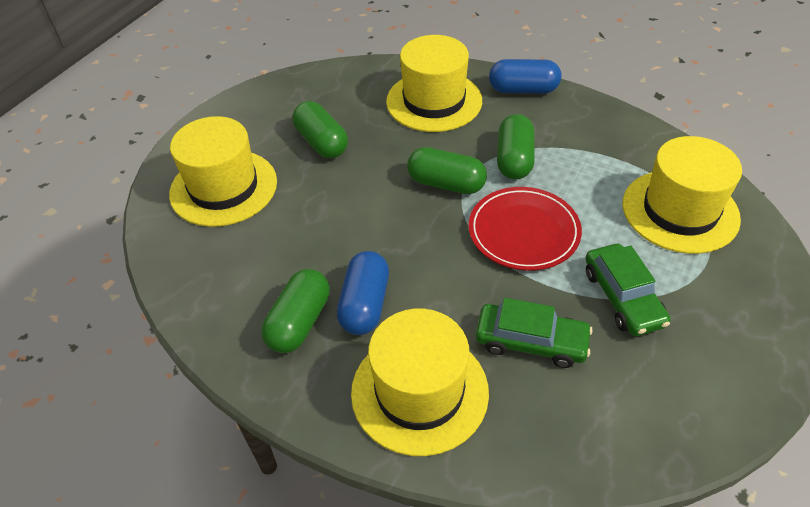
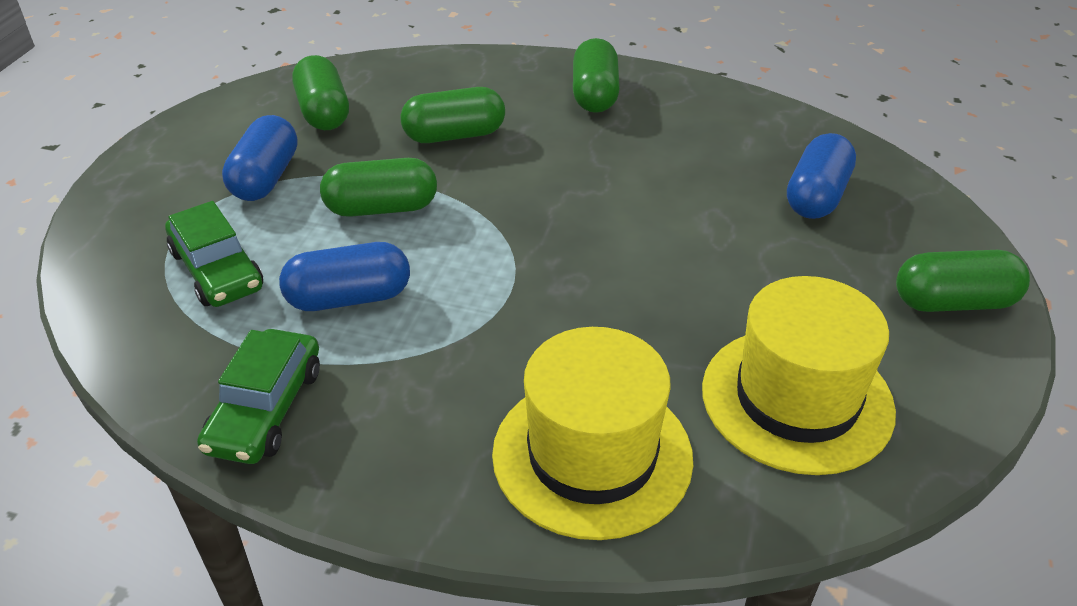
blue capsule: 2 -> 3
green capsule: 4 -> 5
red plate: 1 -> 0
yellow hat: 4 -> 2

